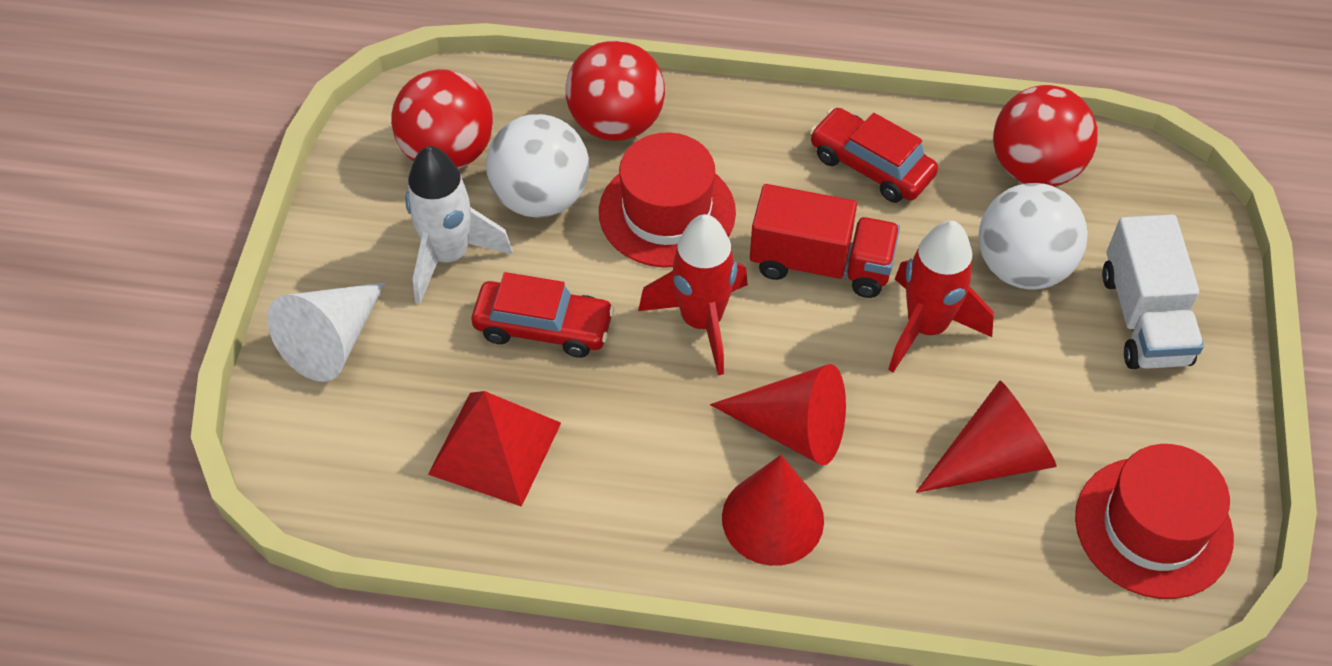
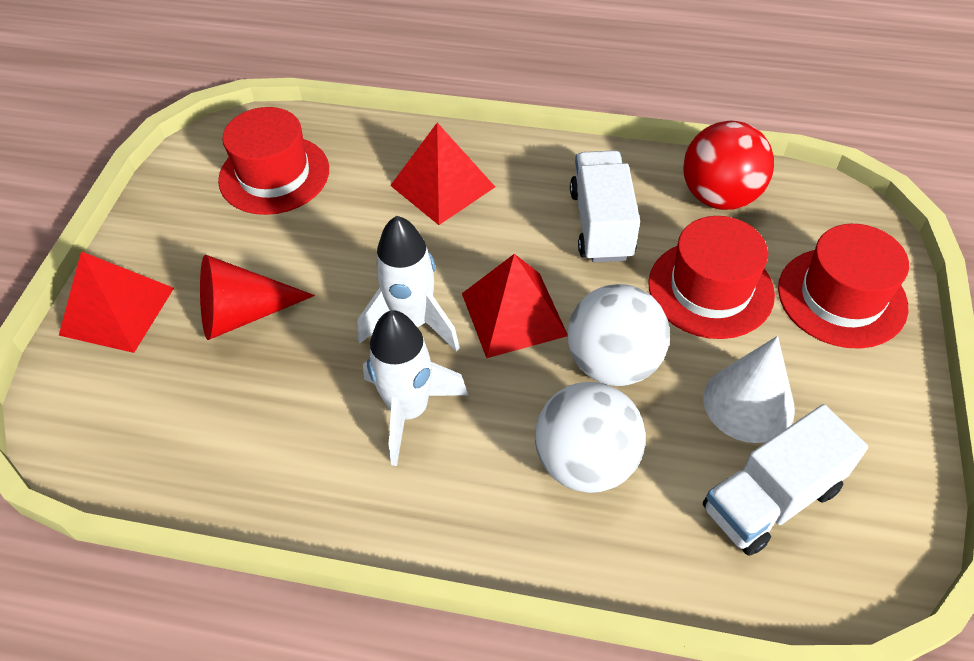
red ball: 3 -> 1
red car: 2 -> 0
red cone: 3 -> 1
red hat: 2 -> 3
red pyramid: 1 -> 3
red rocket: 2 -> 0
red truck: 1 -> 0
white rocket: 1 -> 2
white truck: 1 -> 2

